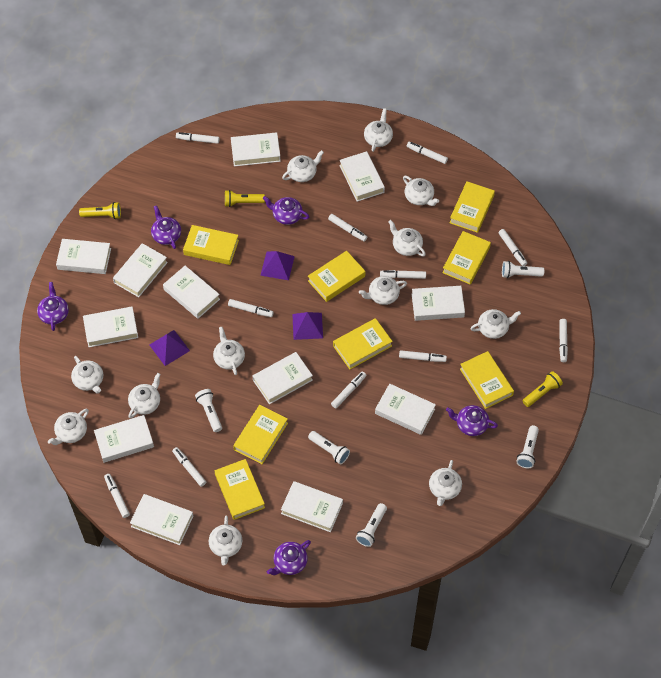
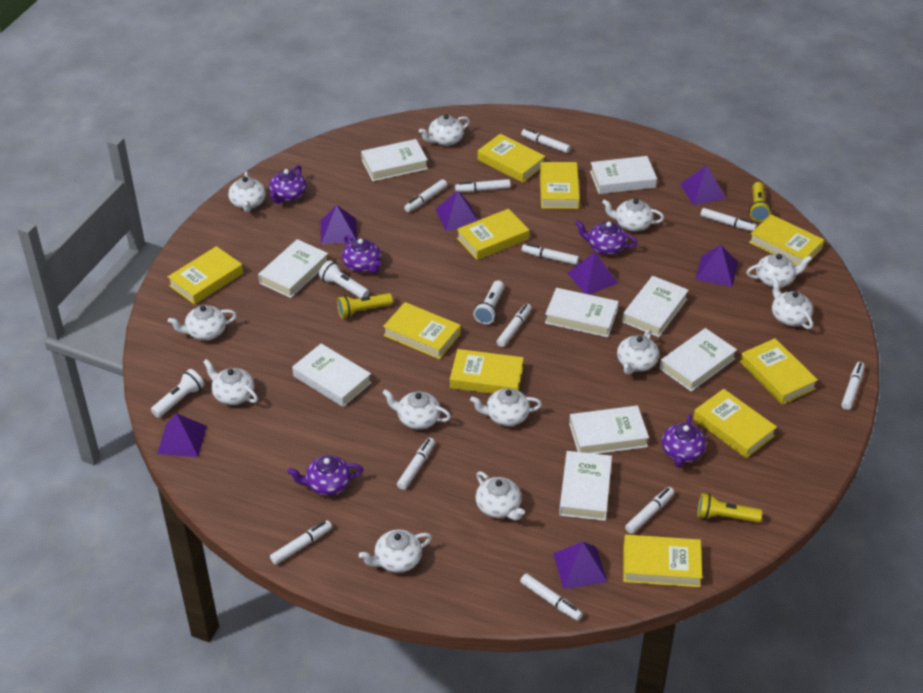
purple pyramid: 3 -> 7
white book: 12 -> 9
white flashlight: 5 -> 3
yellow book: 8 -> 10

